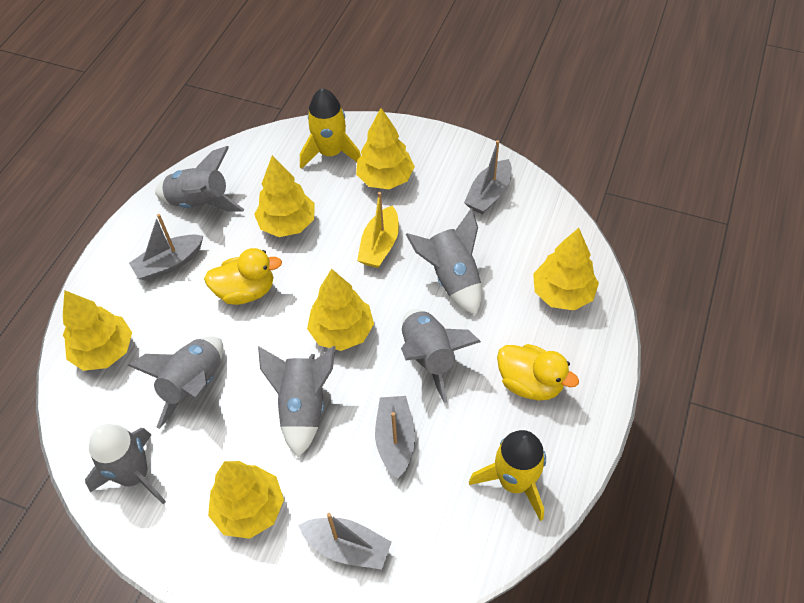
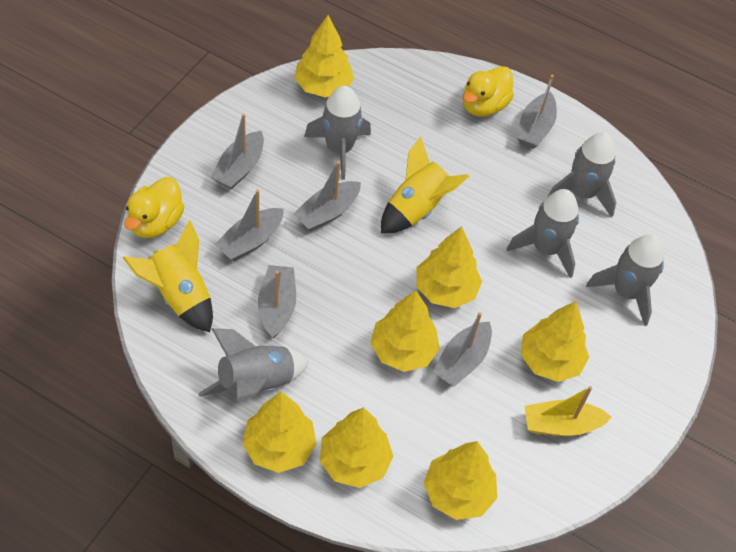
grey boat: 4 -> 6
grey rocket: 6 -> 5
yellow tree: 6 -> 7

